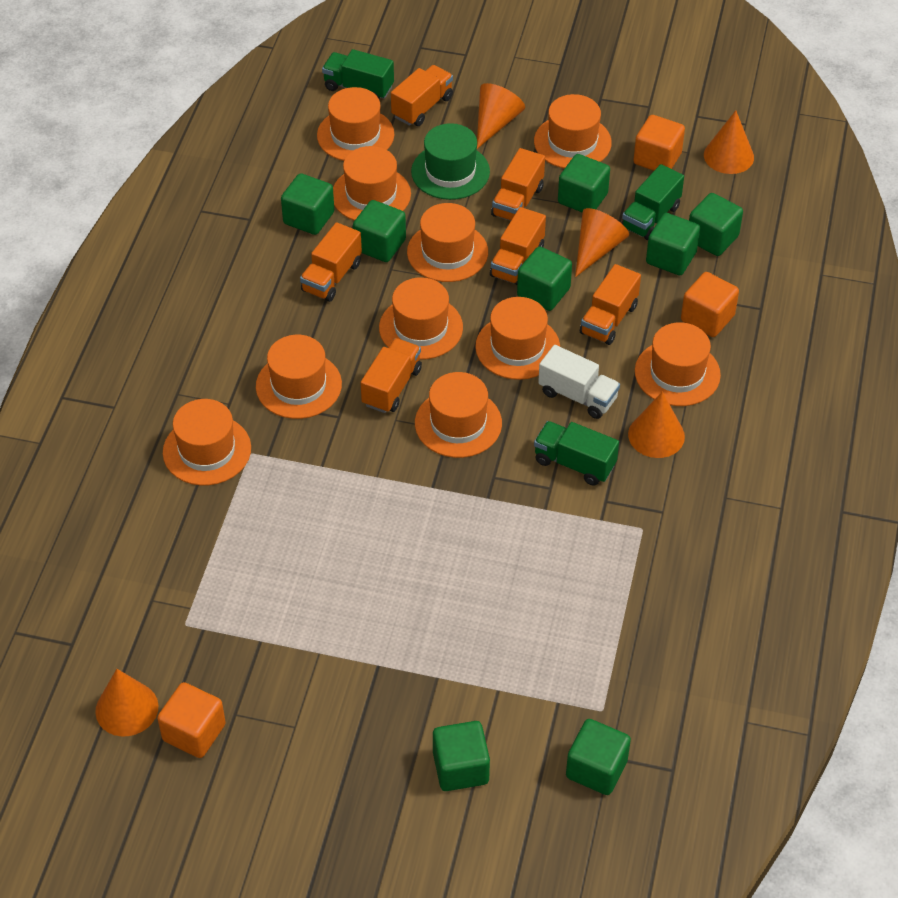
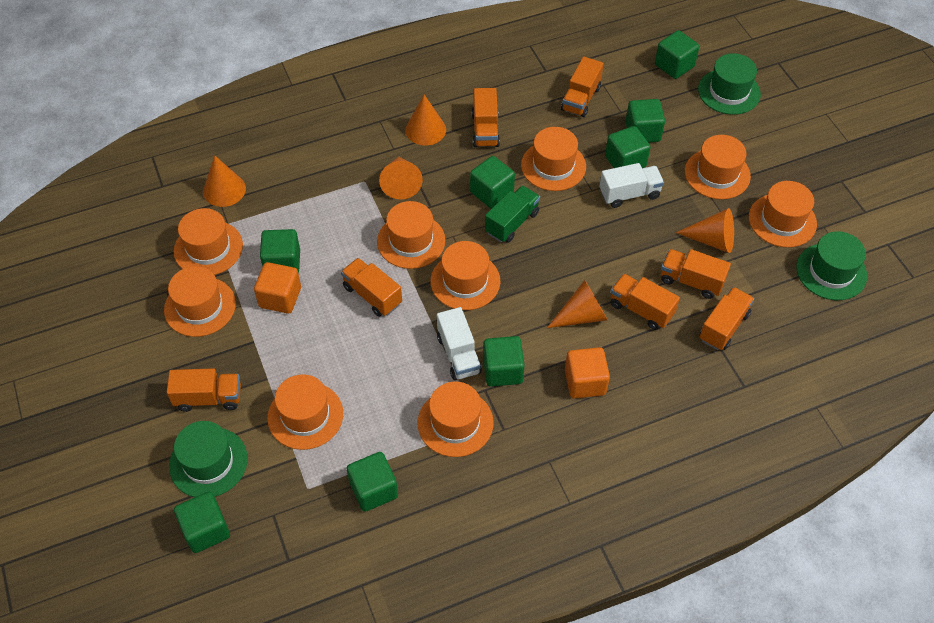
green hat: 1 -> 3
green truck: 3 -> 1
orange cube: 3 -> 2
orange hat: 10 -> 9
orange truck: 6 -> 7
white truck: 1 -> 2

